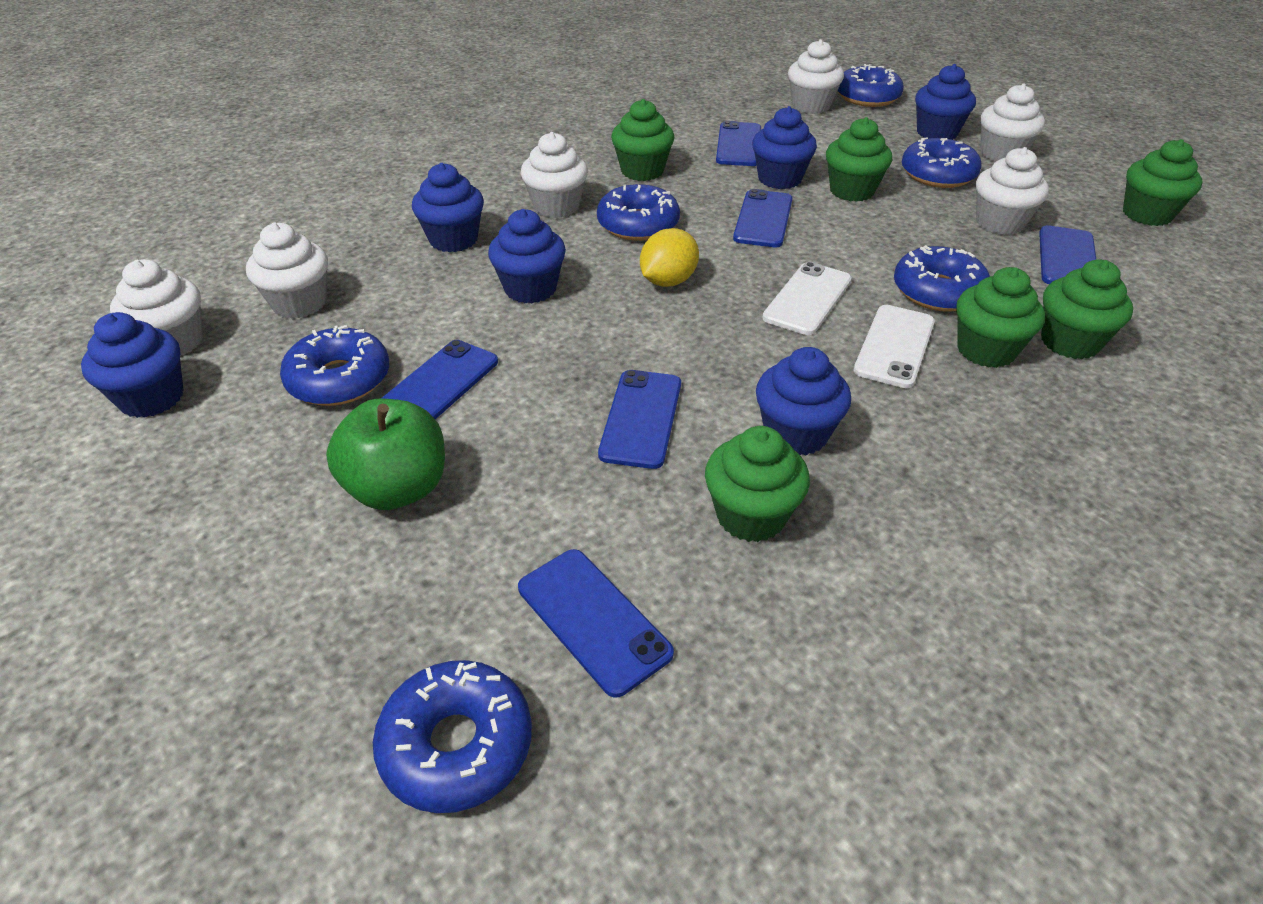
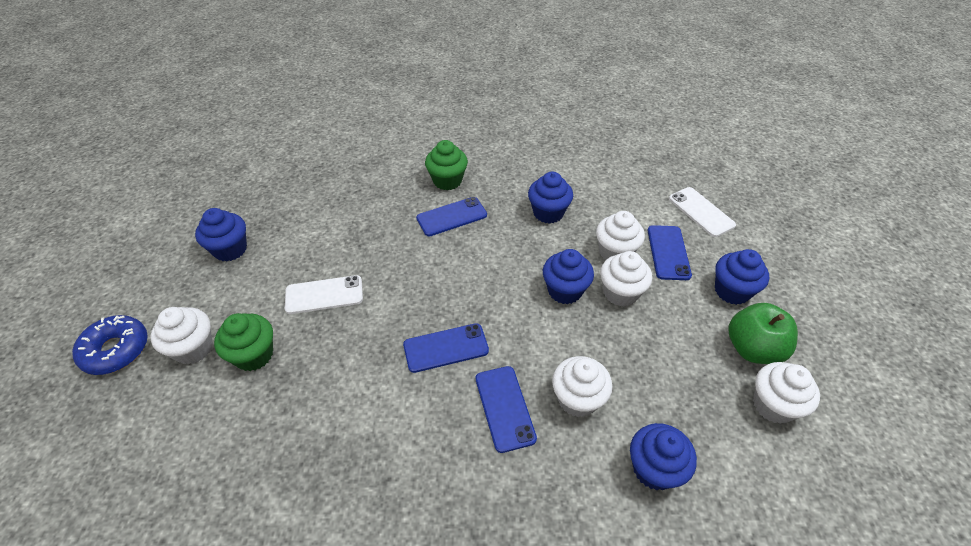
blue cupcake: 6 -> 5
blue donut: 6 -> 1
blue phone: 6 -> 4
green cupcake: 6 -> 2
white cupcake: 6 -> 5
yellow lemon: 1 -> 0

